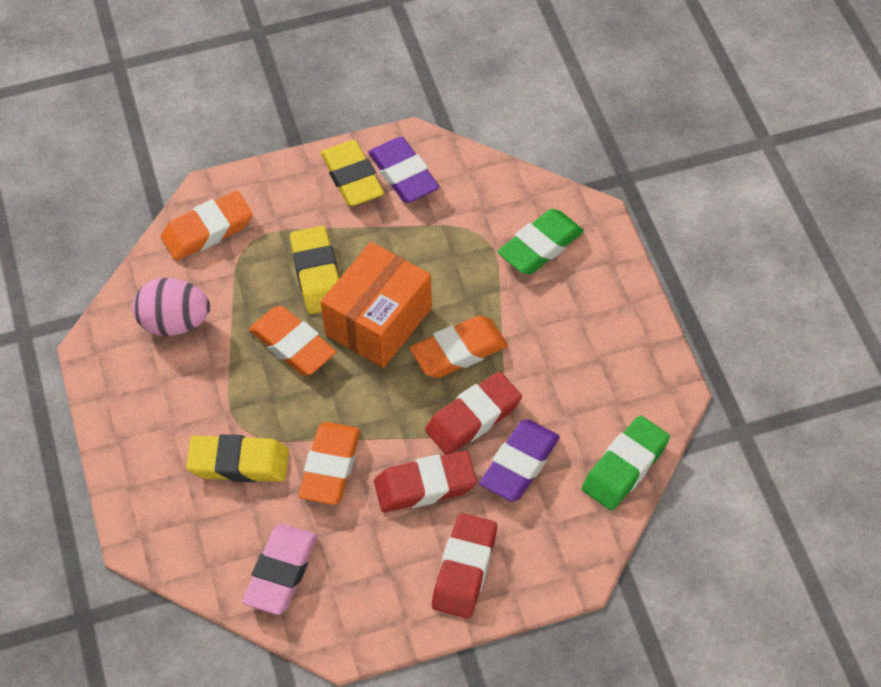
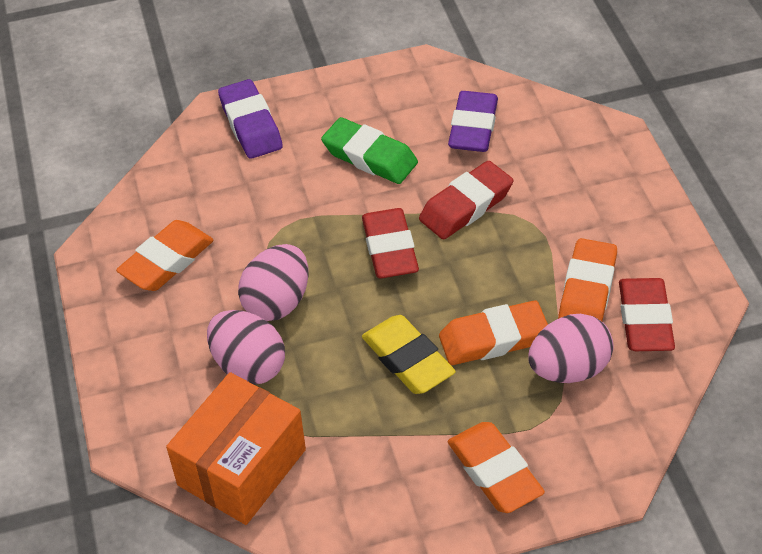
green eraser: 2 -> 1
pink egg: 1 -> 3
pink eraser: 1 -> 0
yellow eraser: 3 -> 1

